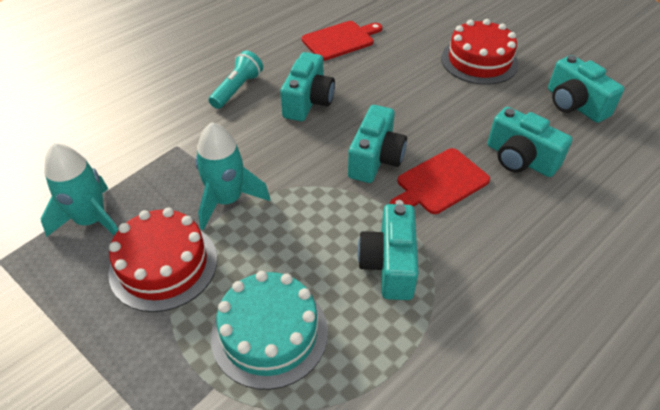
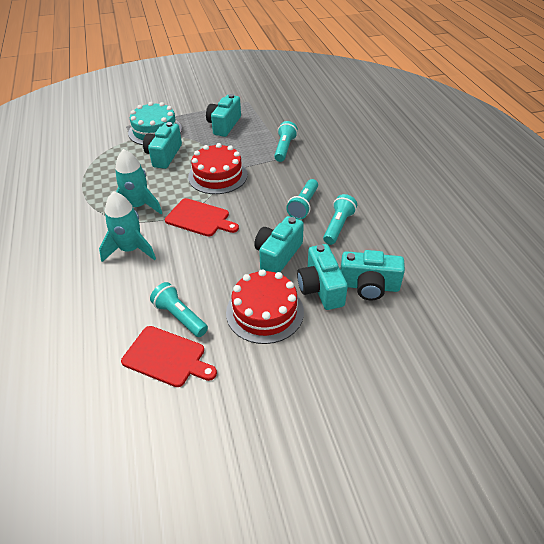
turquoise flashlight: 1 -> 4

